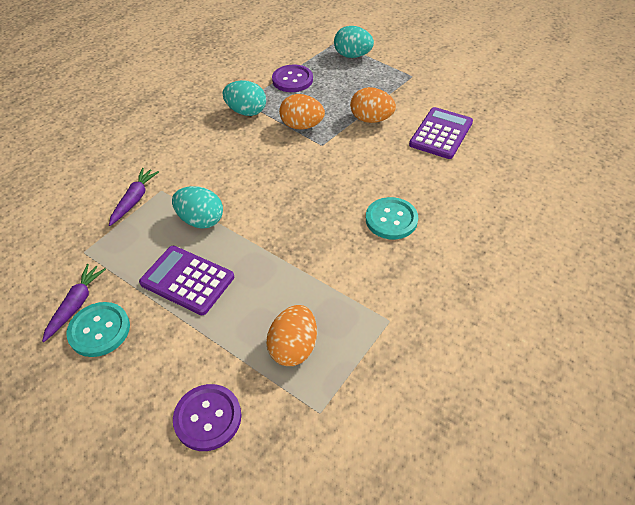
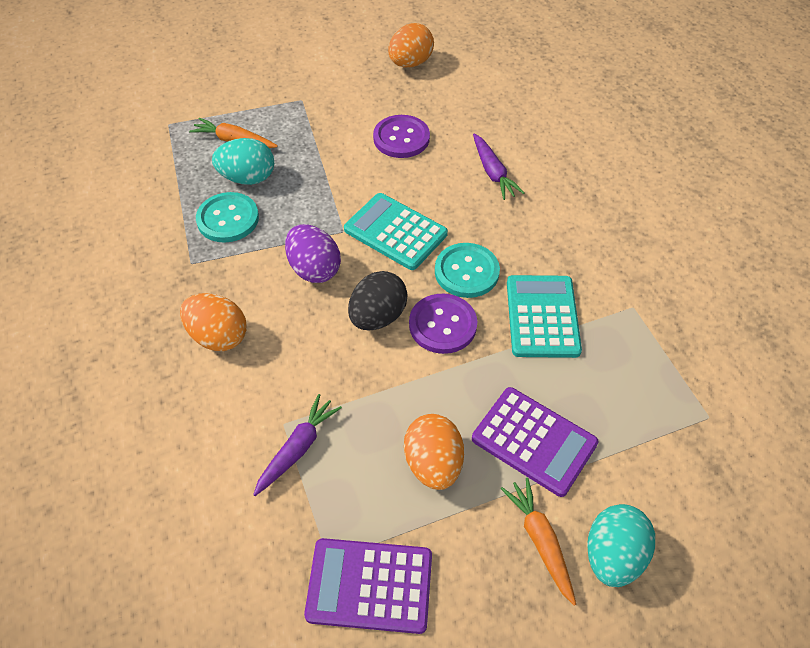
black egg: 0 -> 1
orange carrot: 0 -> 2
purple egg: 0 -> 1
turquoise calculator: 0 -> 2
turquoise egg: 3 -> 2

